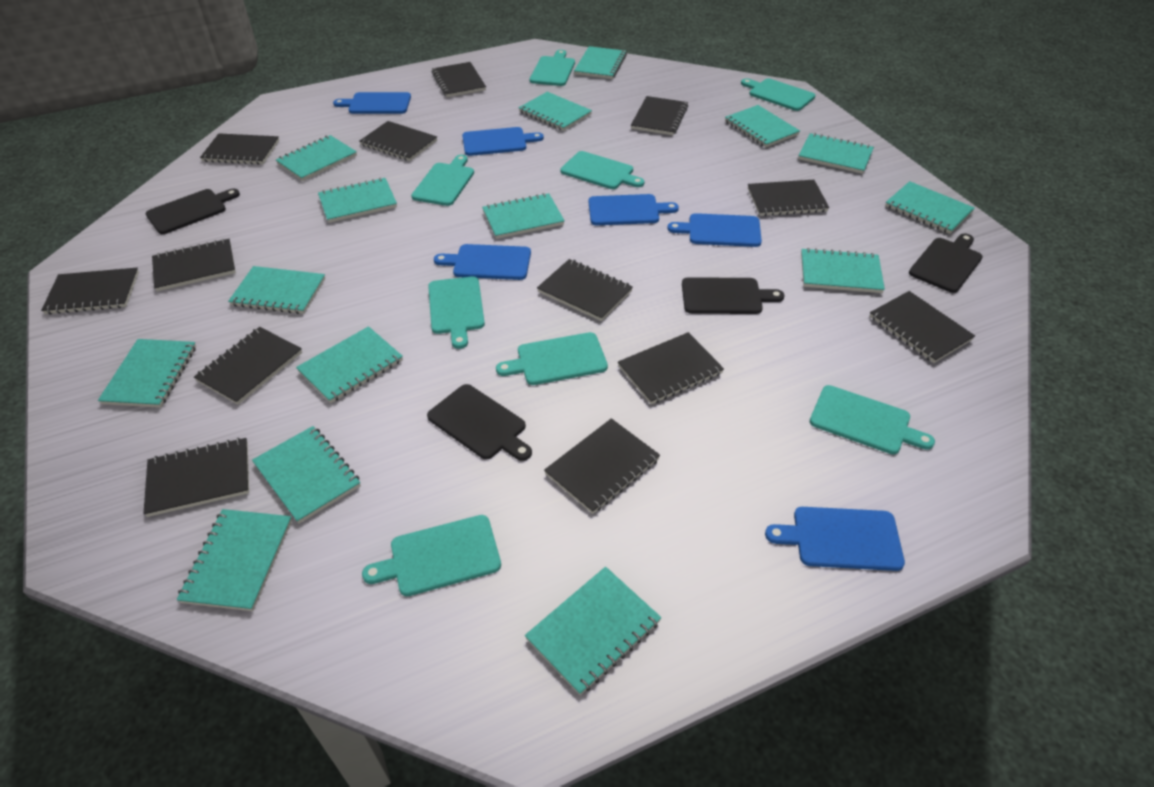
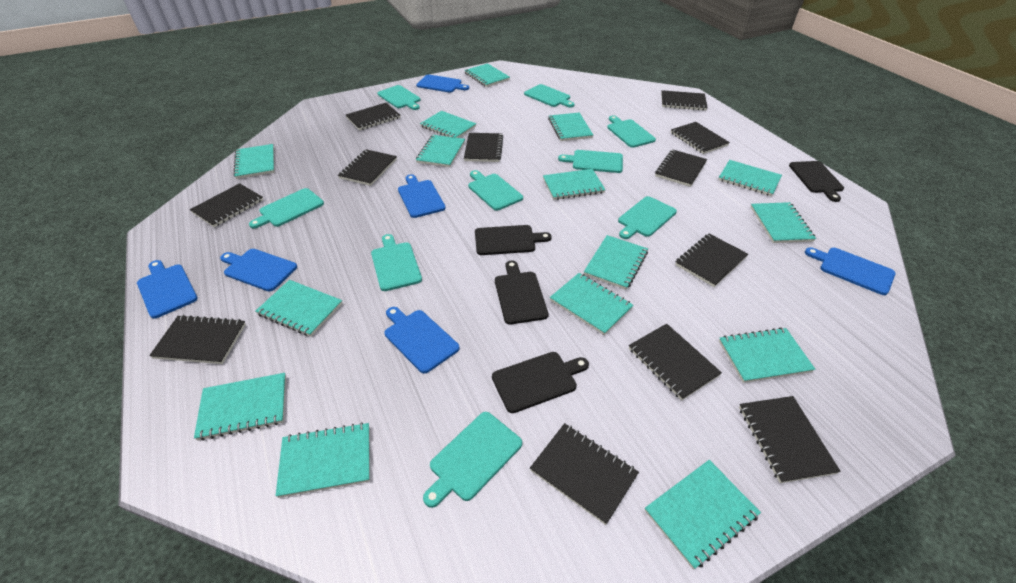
black notebook: 13 -> 12
turquoise cutting board: 8 -> 9

